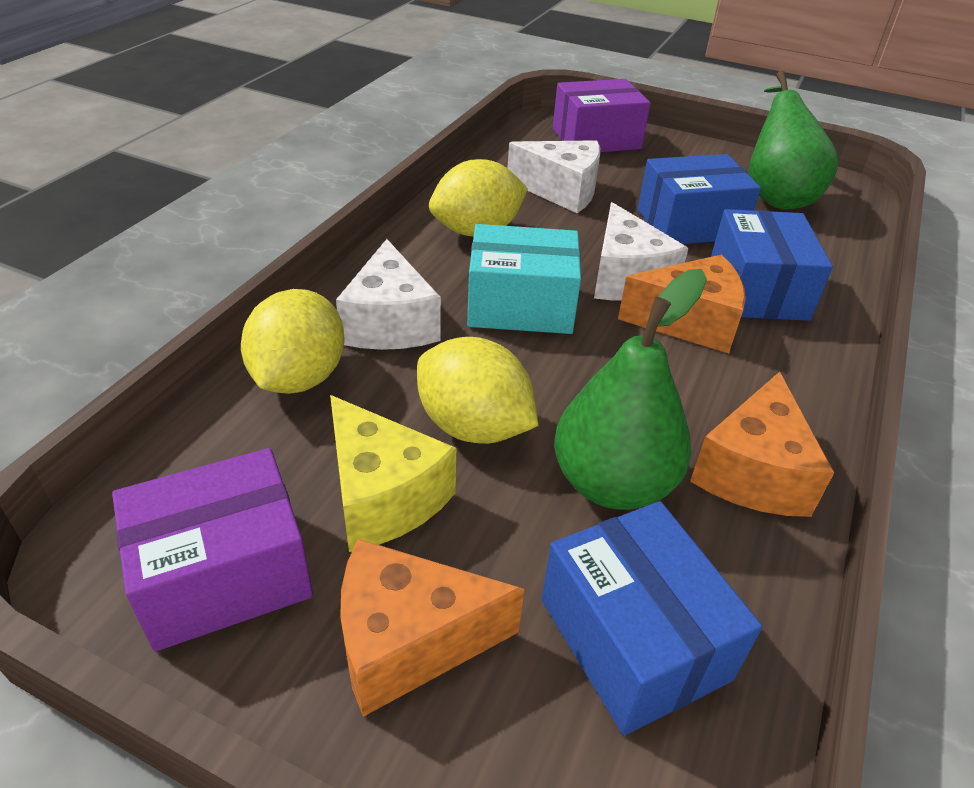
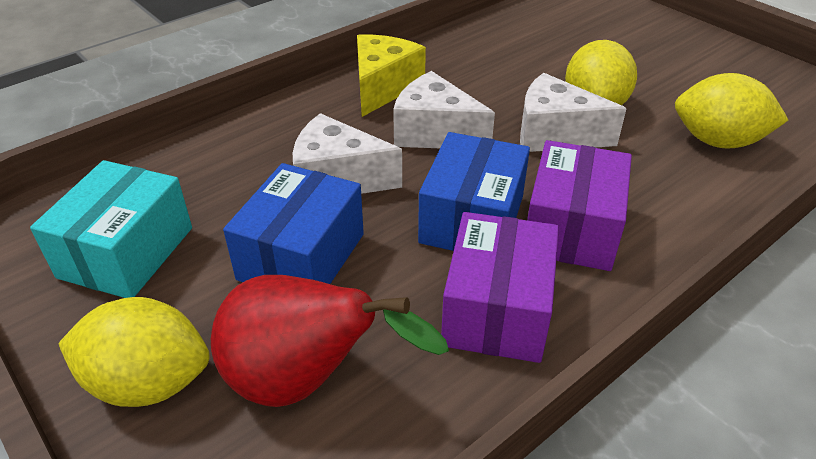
blue box: 3 -> 2
green pear: 2 -> 0
orange cheese: 3 -> 0
red pear: 0 -> 1

